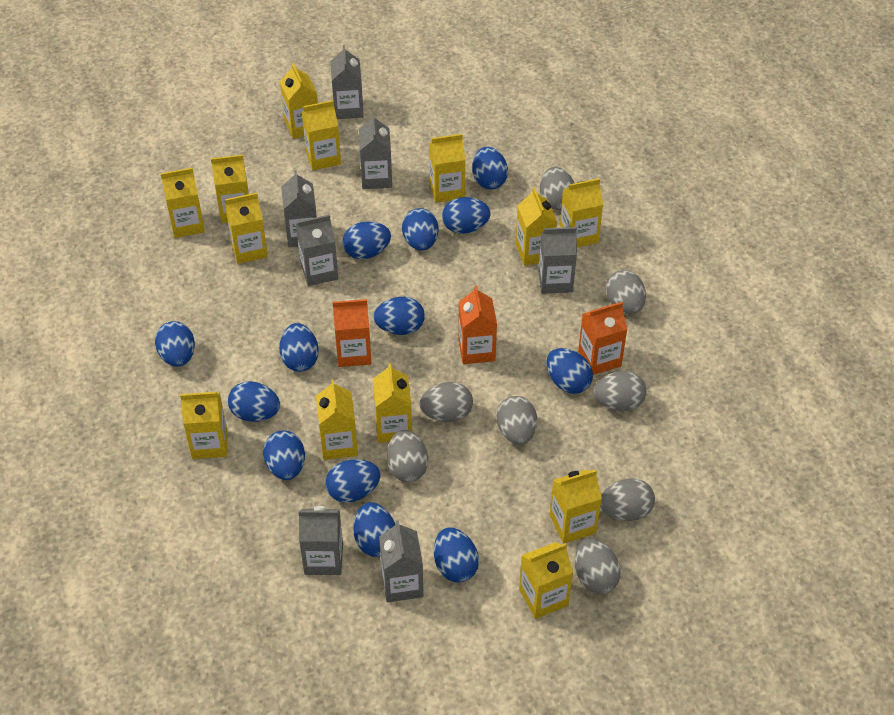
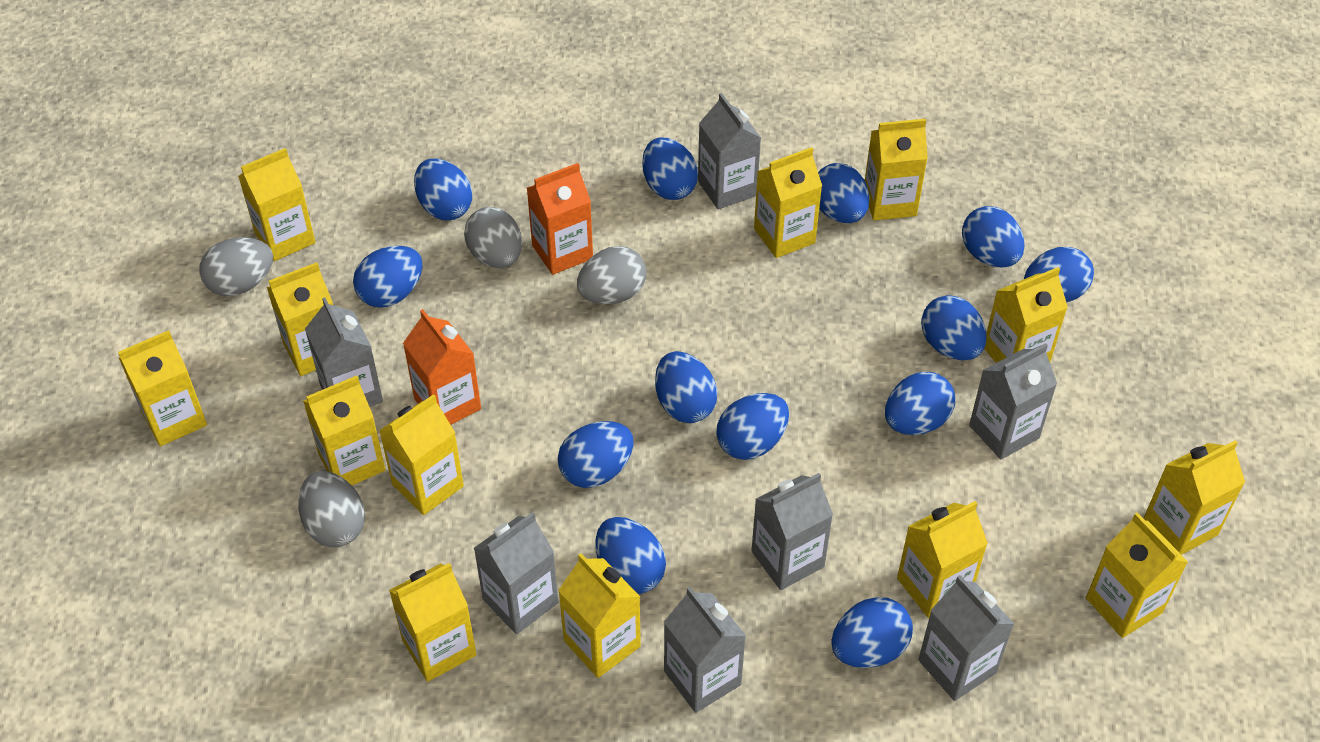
grey egg: 8 -> 4
orange carton: 3 -> 2

